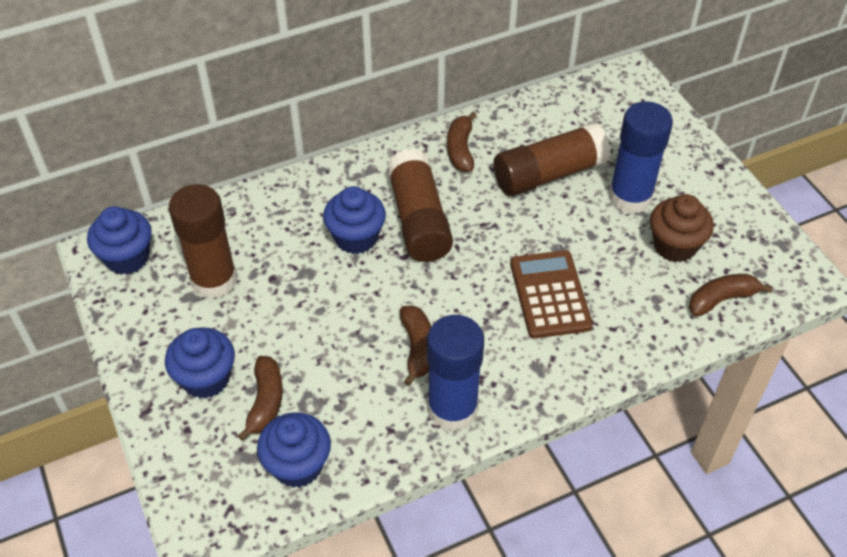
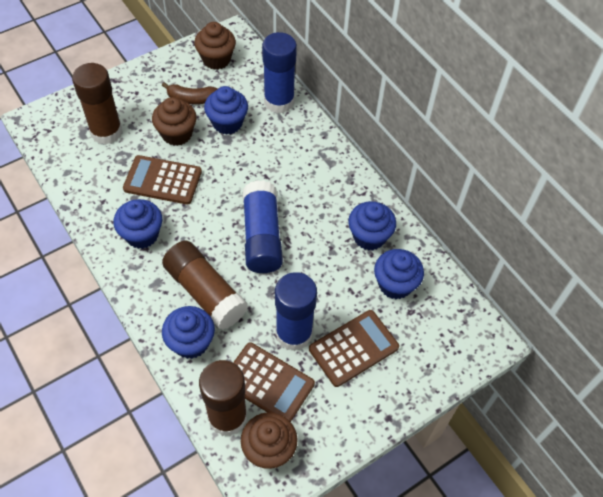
blue cupcake: 4 -> 5
blue glue stick: 2 -> 3
brown banana: 4 -> 1
brown calculator: 1 -> 3
brown cupcake: 1 -> 3

